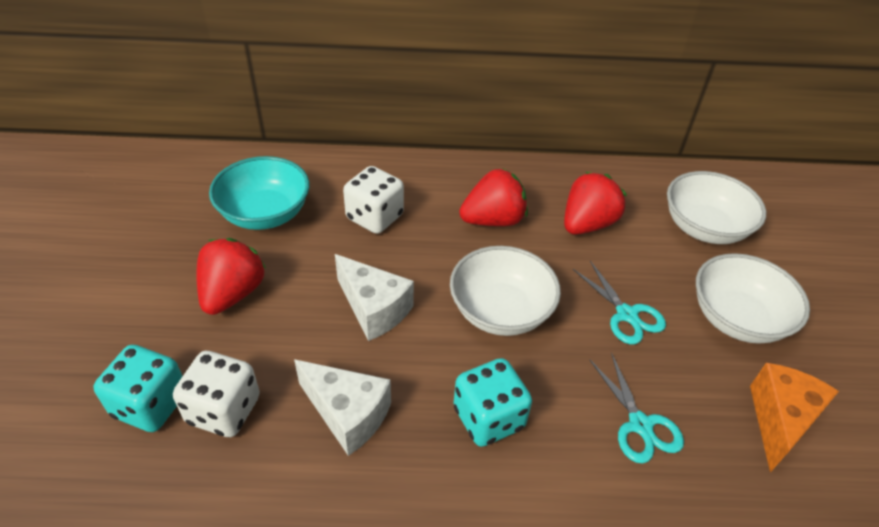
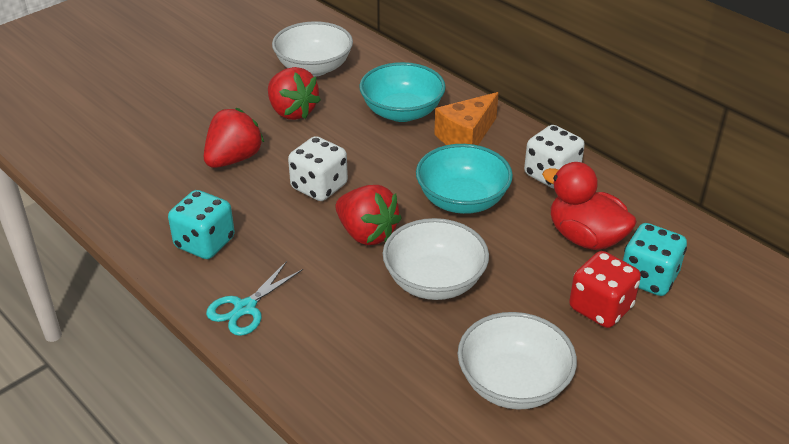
red dice: 0 -> 1
red duck: 0 -> 1
turquoise bowl: 1 -> 2
turquoise scissors: 2 -> 1
white cheese: 2 -> 0

